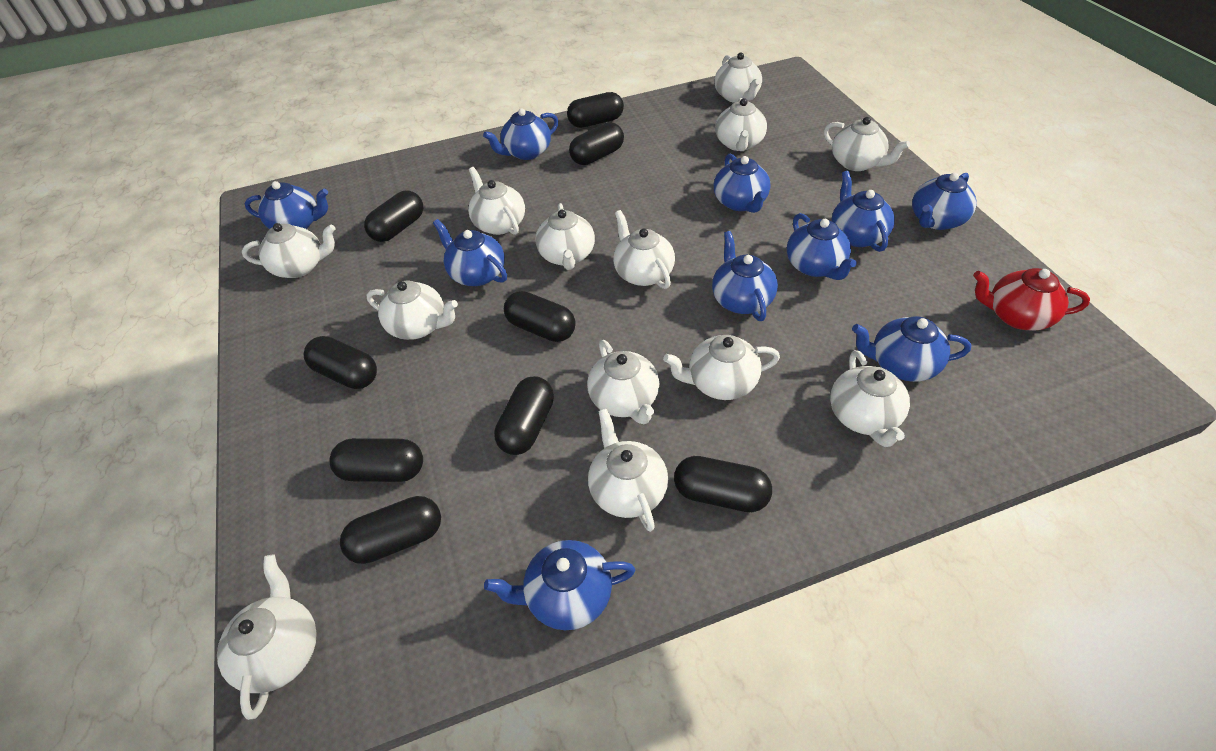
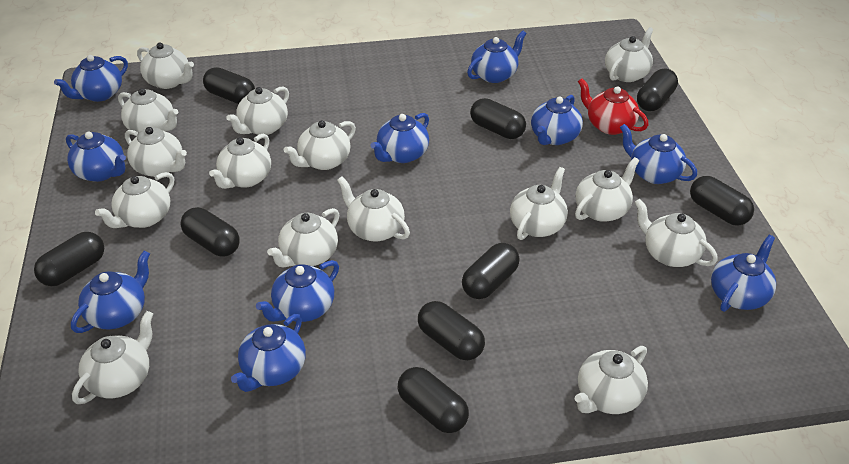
white teapot: 13 -> 15

